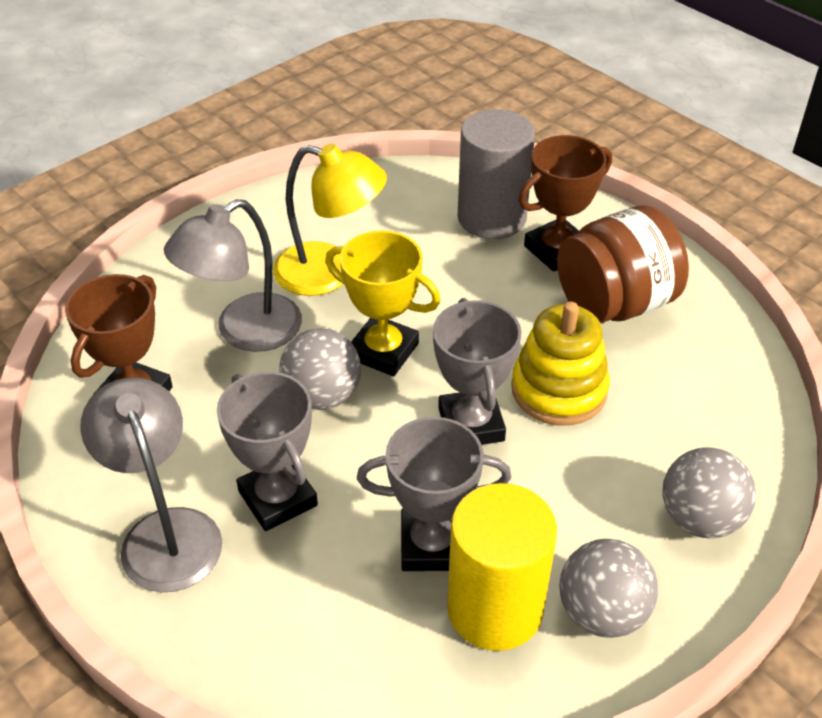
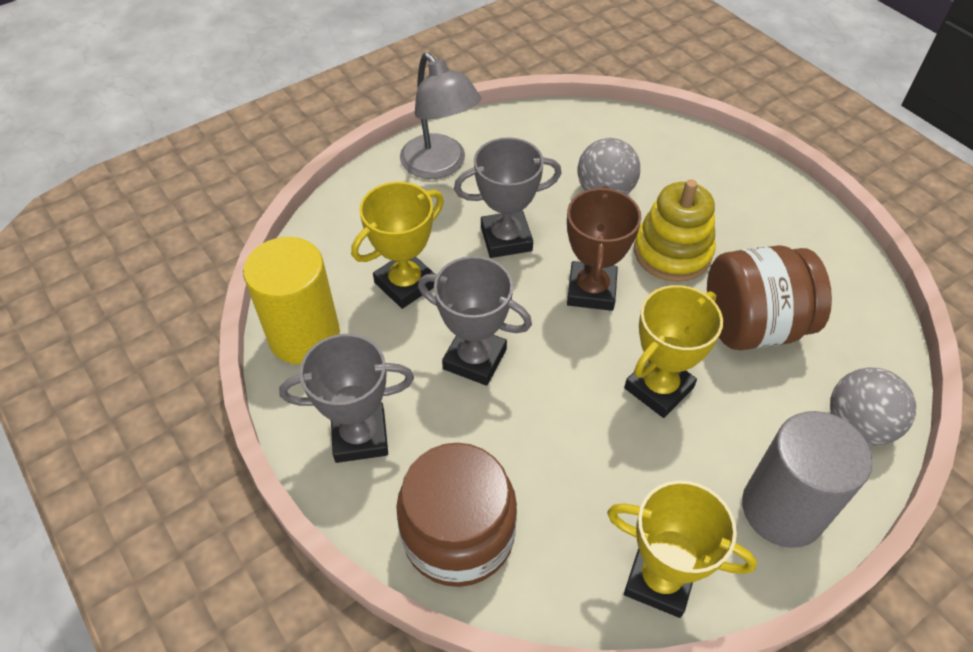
brown jar: 1 -> 2
brown trophy: 2 -> 1
grey ball: 3 -> 2
grey lamp: 2 -> 1
yellow lamp: 1 -> 0
yellow trophy: 1 -> 3

